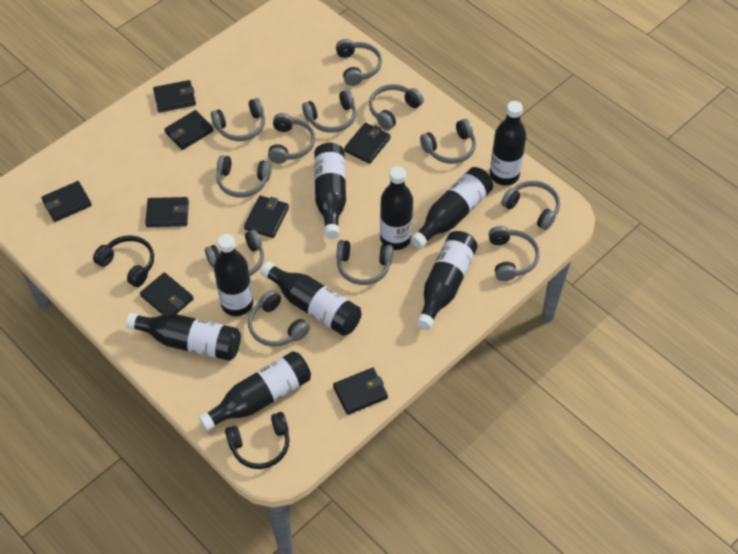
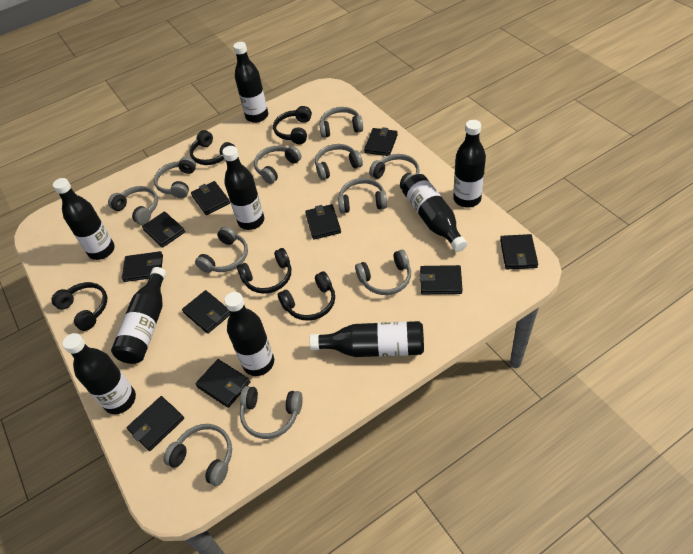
black headphones: 2 -> 5
black wallet: 8 -> 10
grey headphones: 12 -> 11

